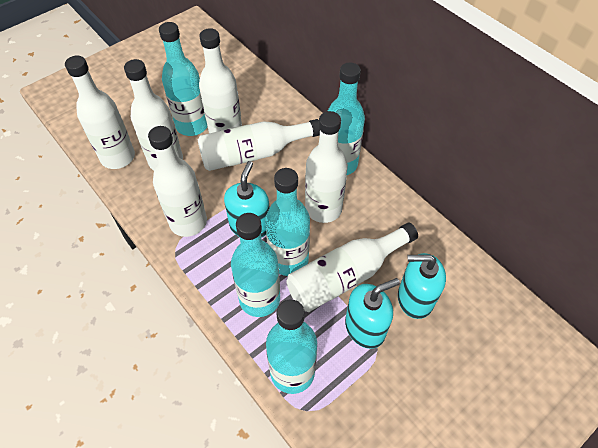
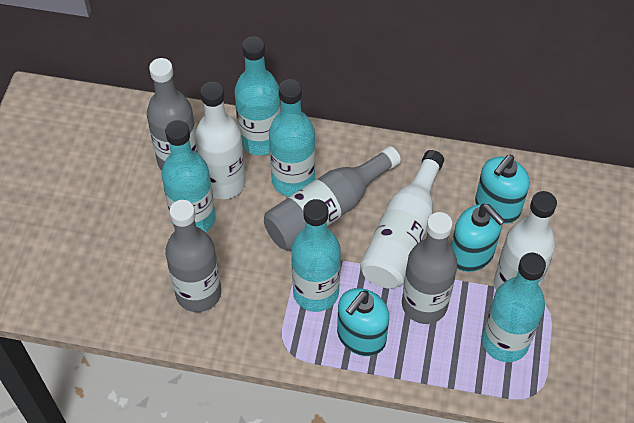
grey bottle: 0 -> 4
white bottle: 7 -> 3

